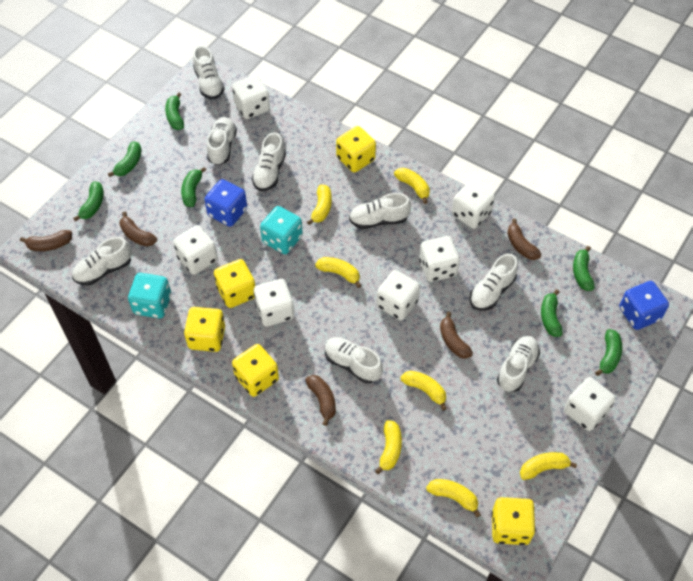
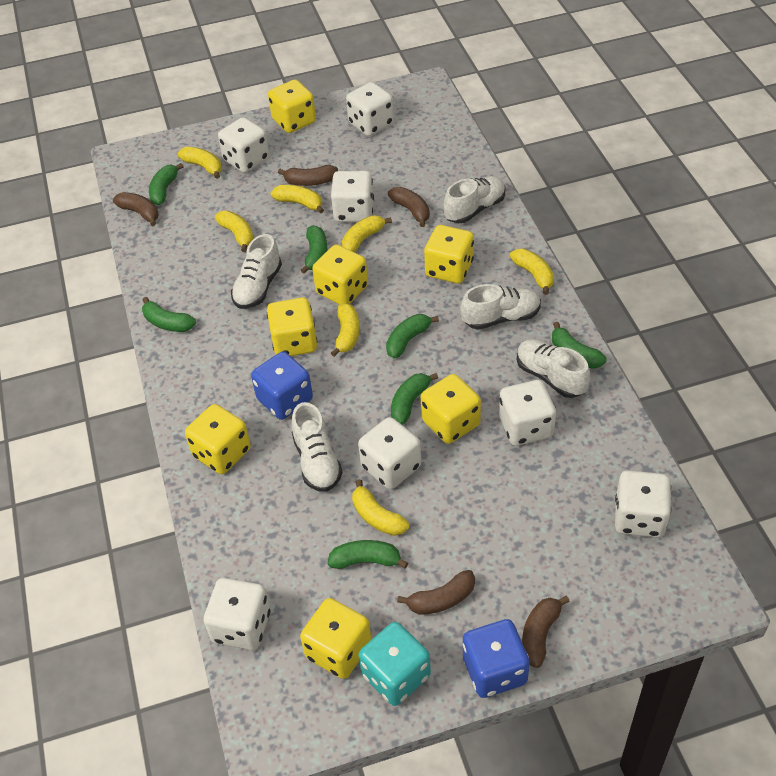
turquoise dice: 2 -> 1
white shoe: 8 -> 5
yellow dice: 5 -> 7

